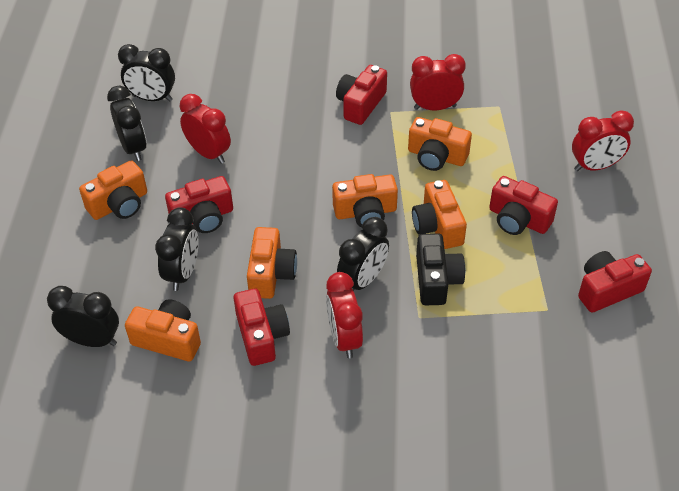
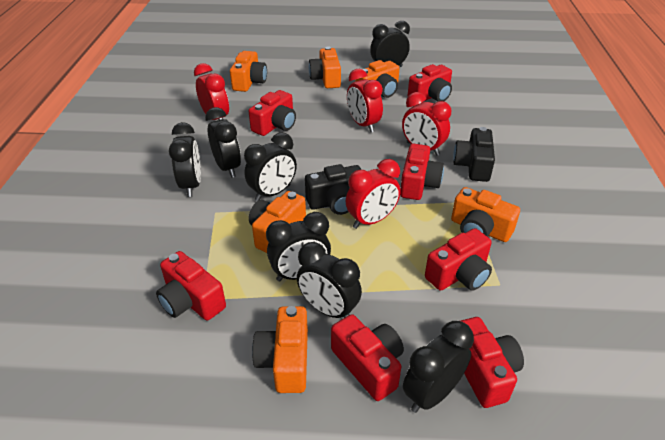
black camera: 1 -> 2
black clock: 5 -> 7
red camera: 5 -> 7

